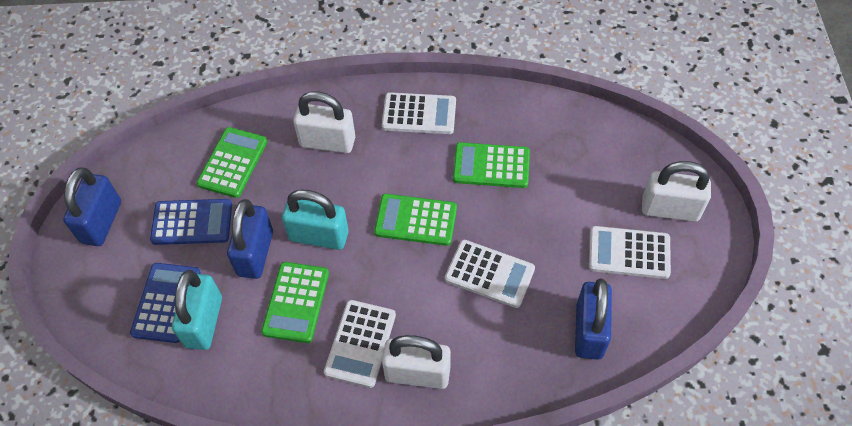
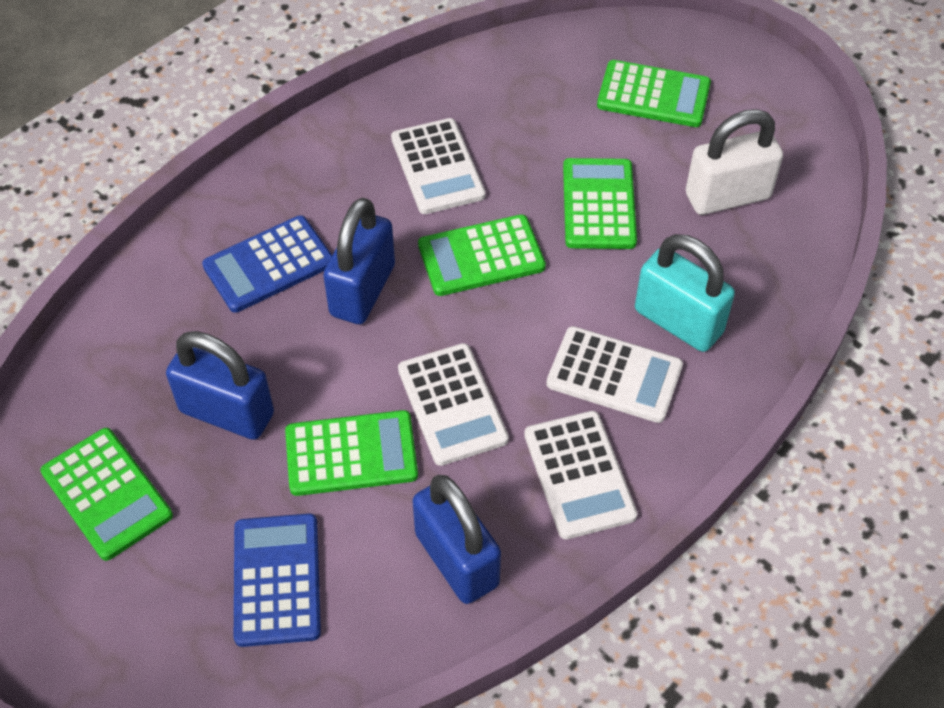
green calculator: 4 -> 5
turquoise padlock: 2 -> 1
white padlock: 3 -> 1

